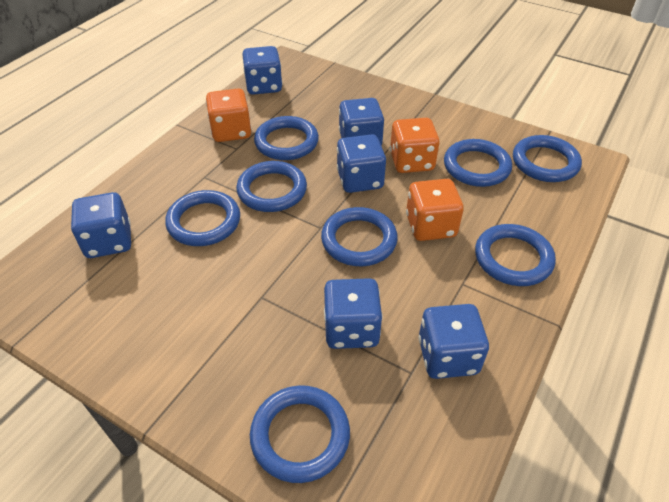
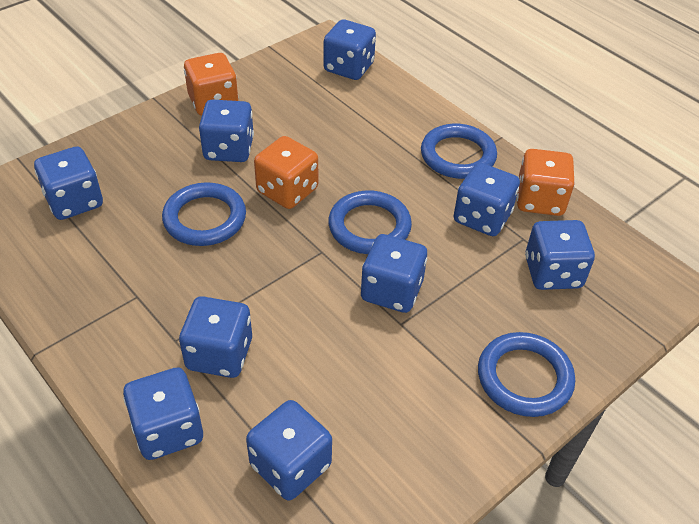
blue dice: 6 -> 9
blue ring: 8 -> 4

